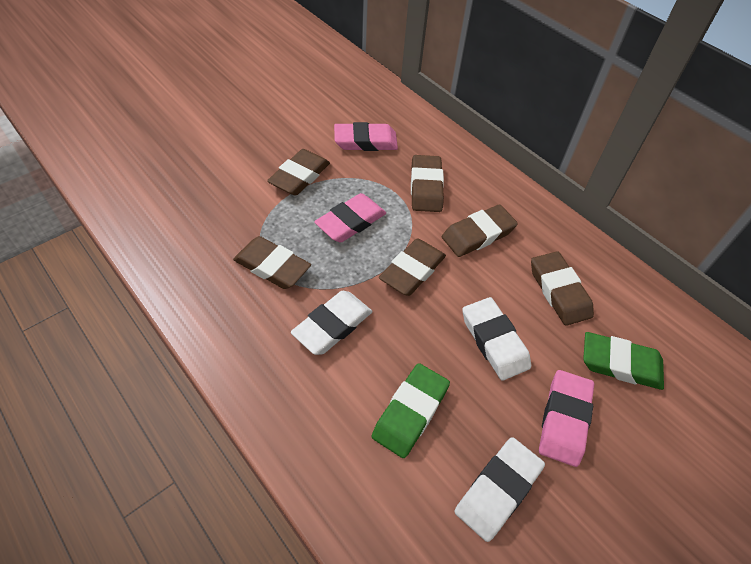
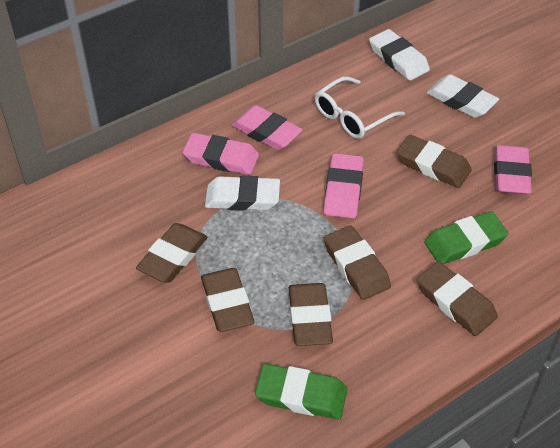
pink eraser: 3 -> 4
white glasses: 0 -> 1

